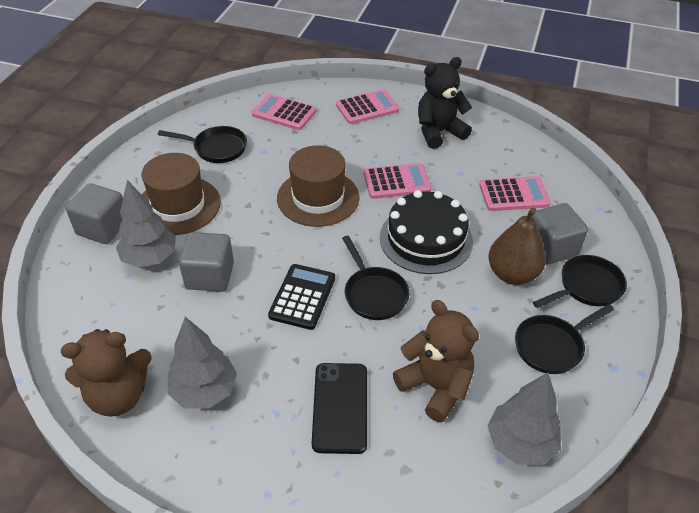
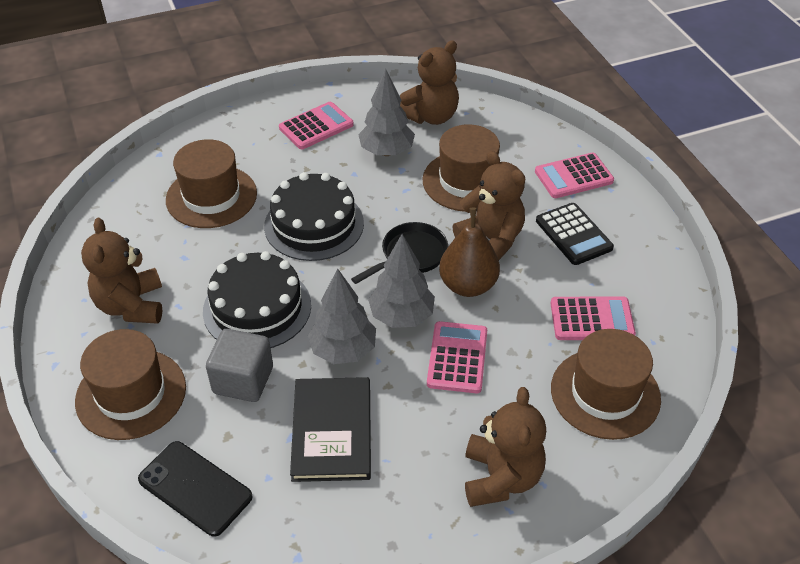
black book: 0 -> 1
black cake: 1 -> 2
black pan: 4 -> 1
black teddy bear: 1 -> 0
brown hat: 2 -> 4
brown teddy bear: 2 -> 4
grey cube: 3 -> 1

